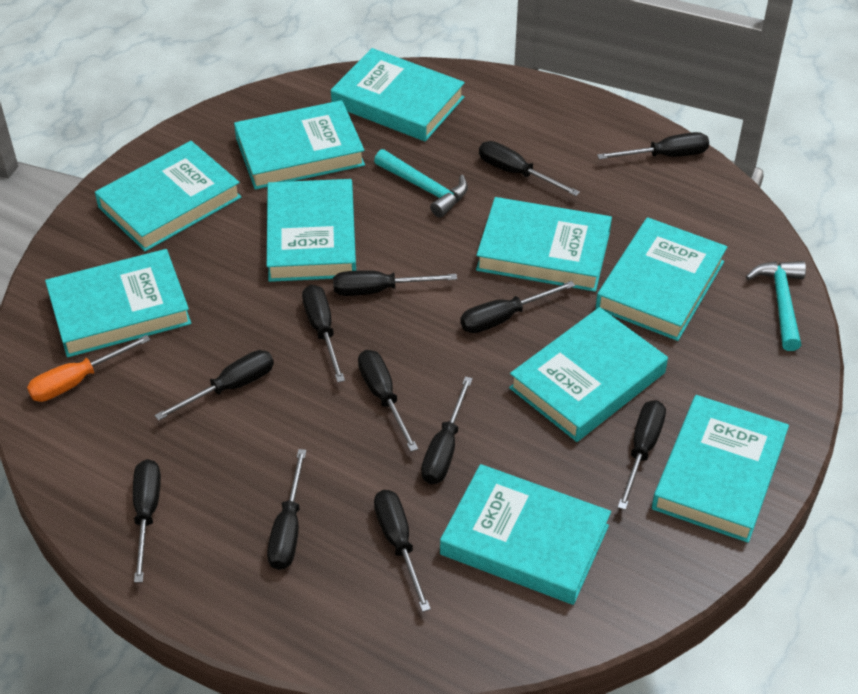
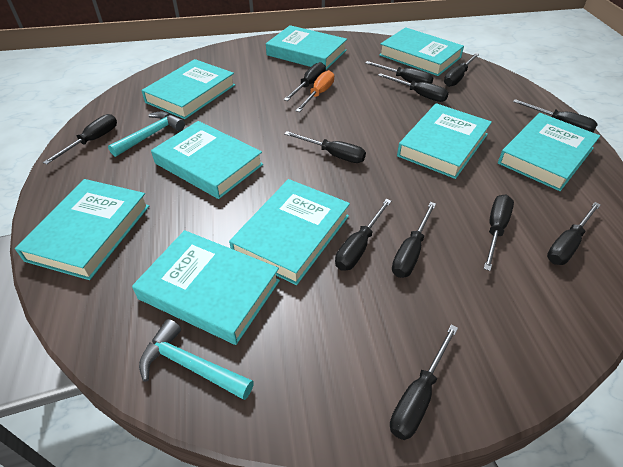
turquoise book: 10 -> 9

